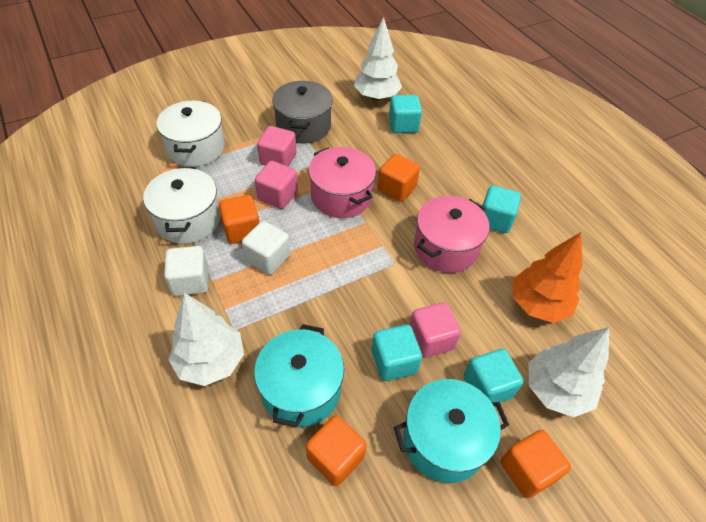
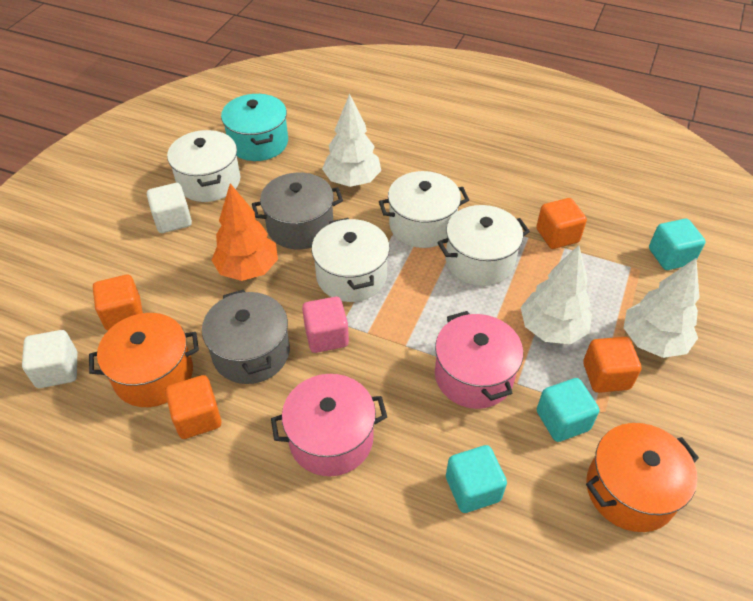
grey pot: 1 -> 2
orange pot: 0 -> 2
pink cube: 3 -> 1
turquoise cube: 4 -> 3
turquoise pot: 2 -> 1
white pot: 2 -> 4

